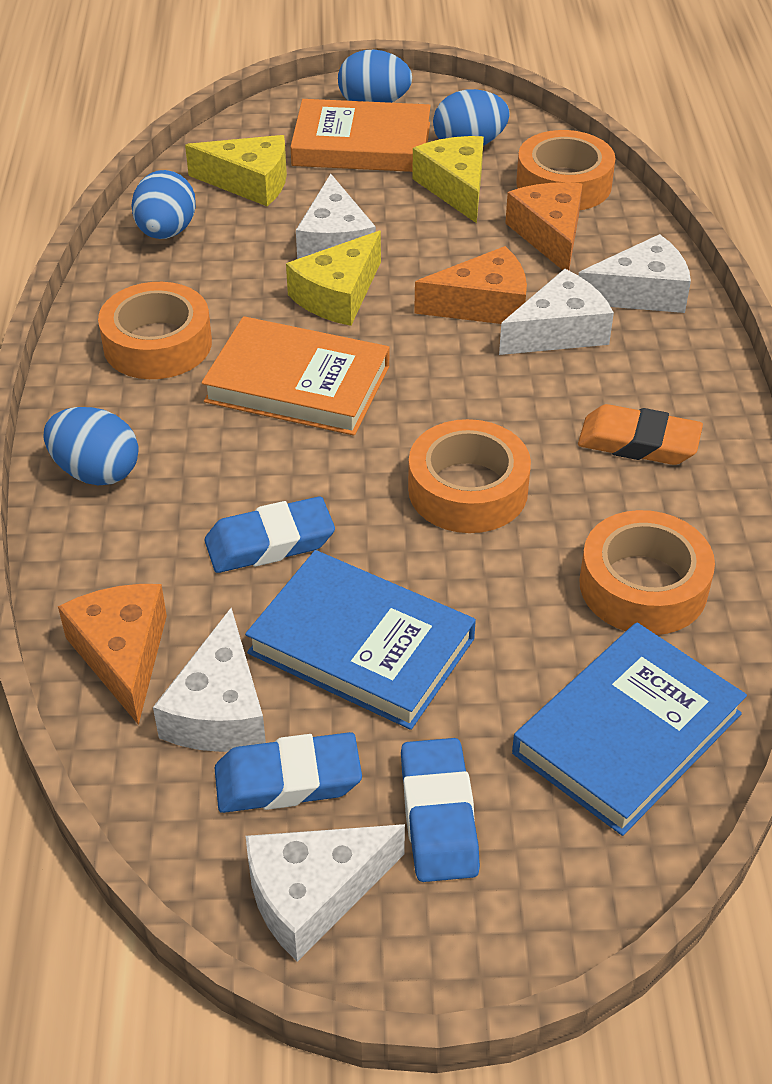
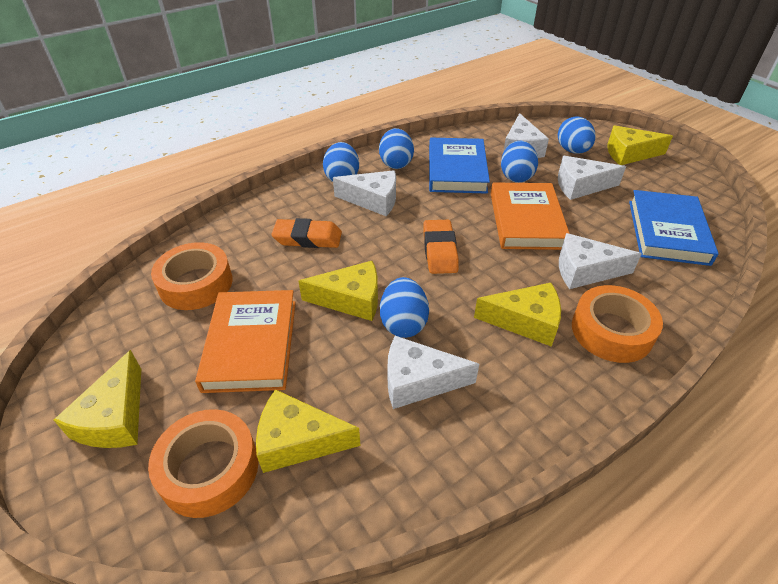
blue egg: 4 -> 5
blue eraser: 3 -> 0
orange cheese: 3 -> 0
orange eraser: 1 -> 2
orange tape: 4 -> 3
yellow cheese: 3 -> 5

